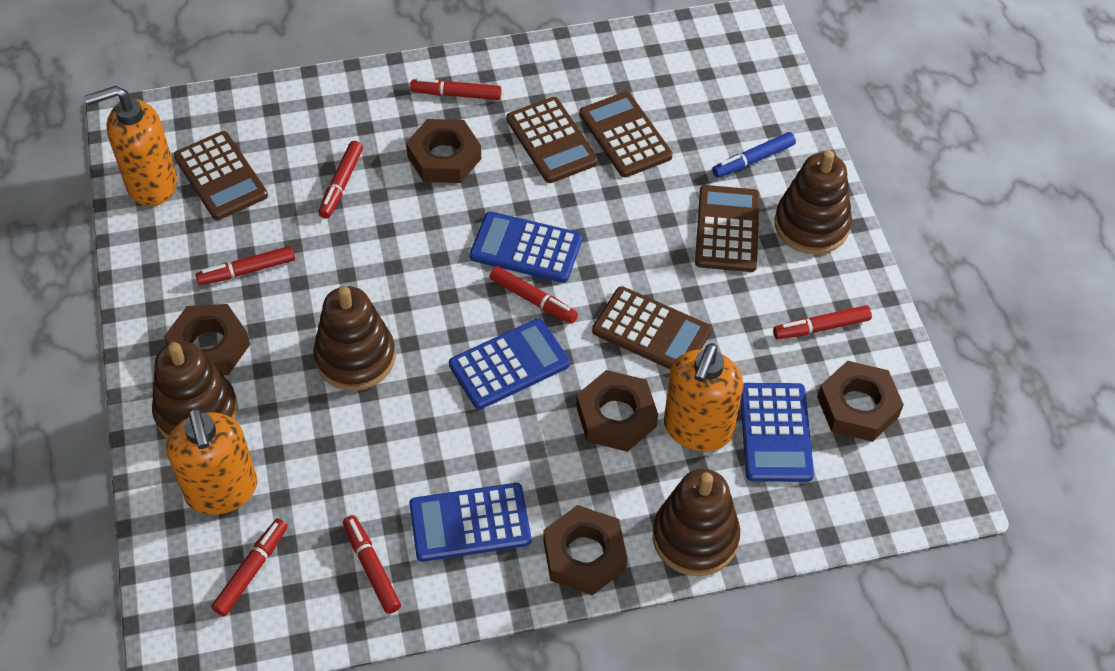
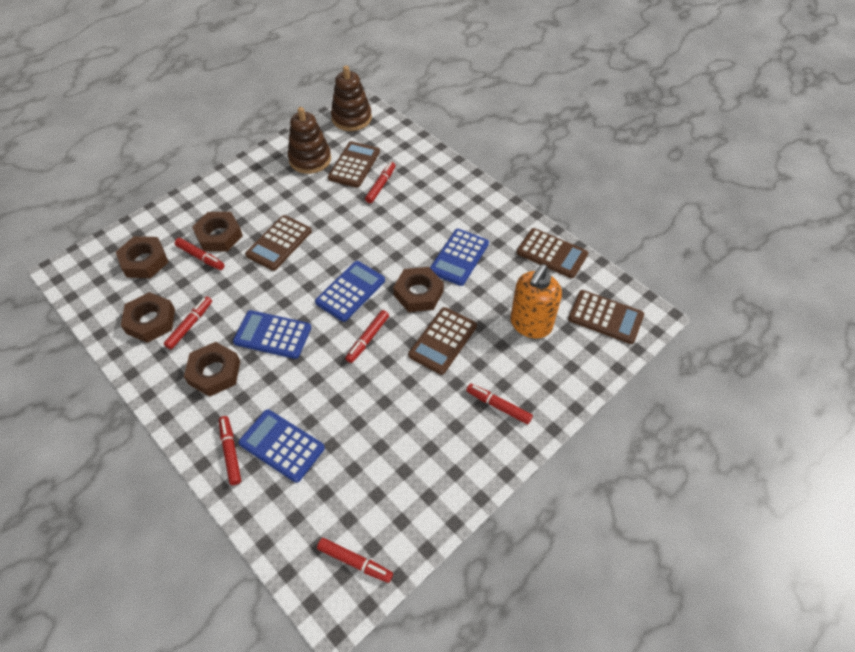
blue marker: 1 -> 0
brown stacking toy: 4 -> 2
orange soap dispenser: 3 -> 1

